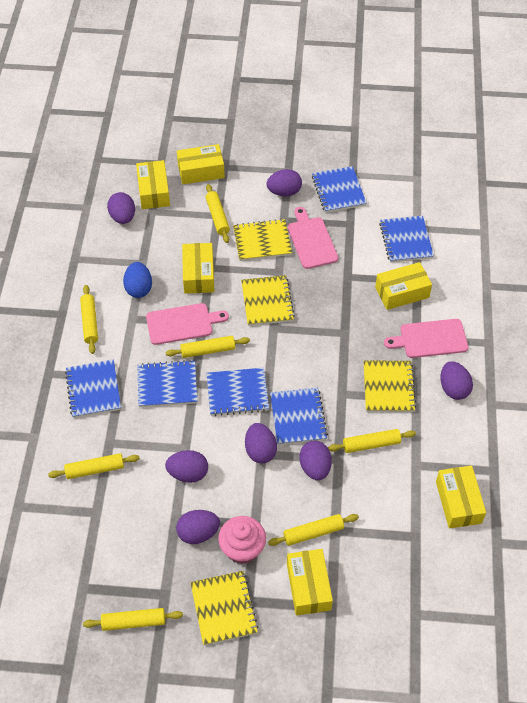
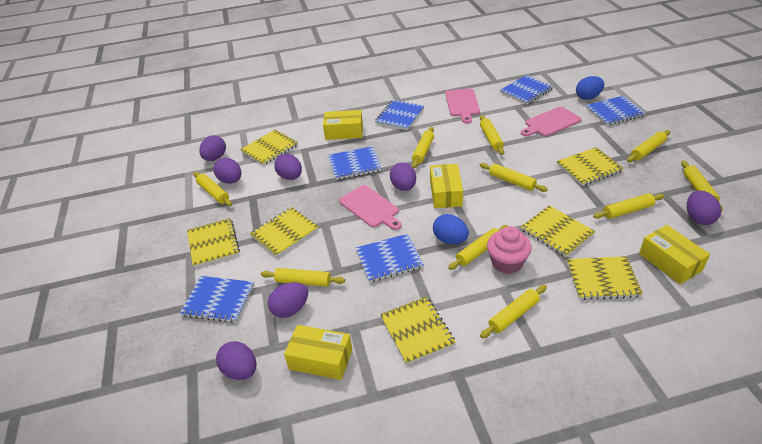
blue egg: 1 -> 2
yellow box: 6 -> 4
yellow notebook: 4 -> 7
yellow rolling pin: 7 -> 10

